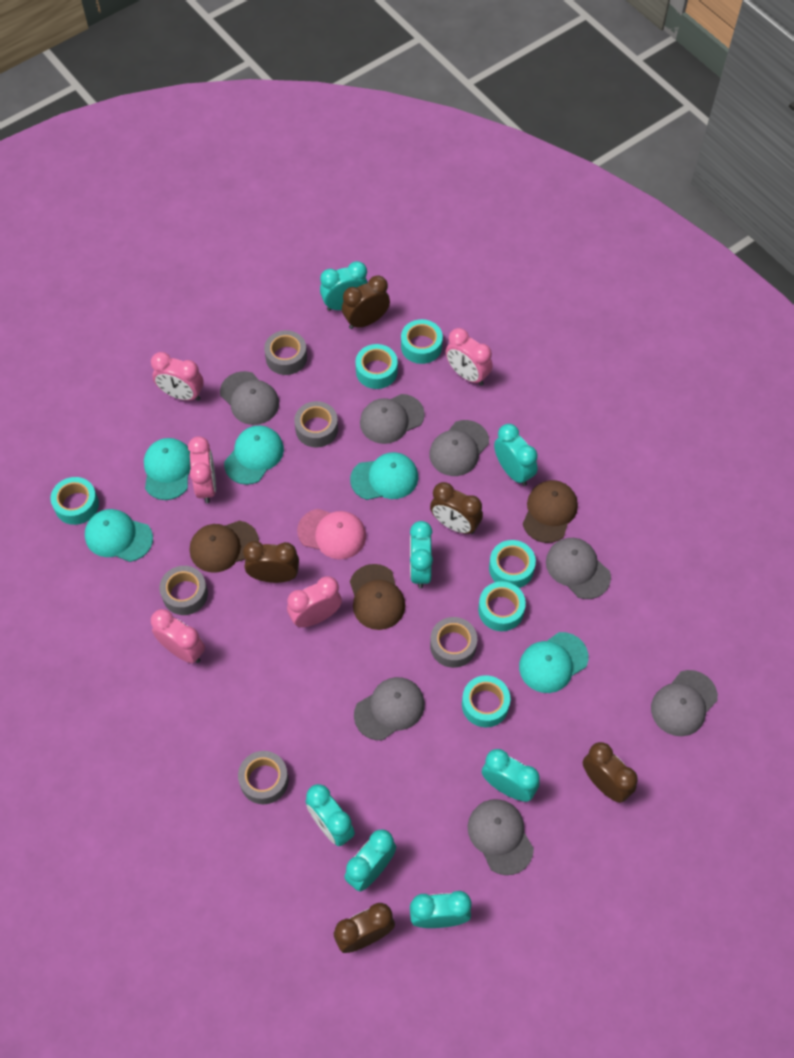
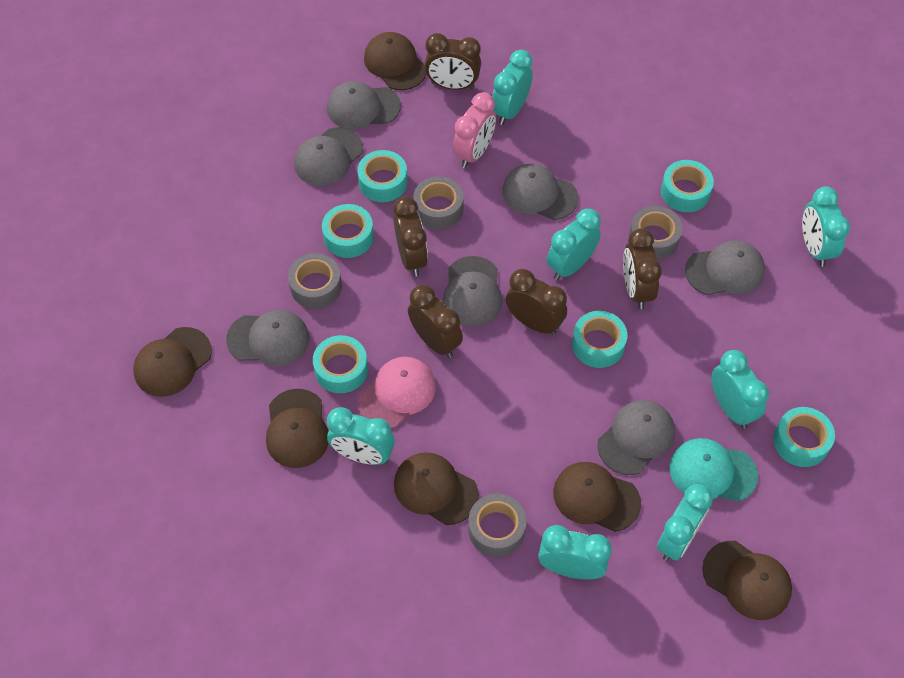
brown cap: 3 -> 6
grey tape: 5 -> 4
pink clock: 5 -> 1
turquoise cap: 5 -> 1

